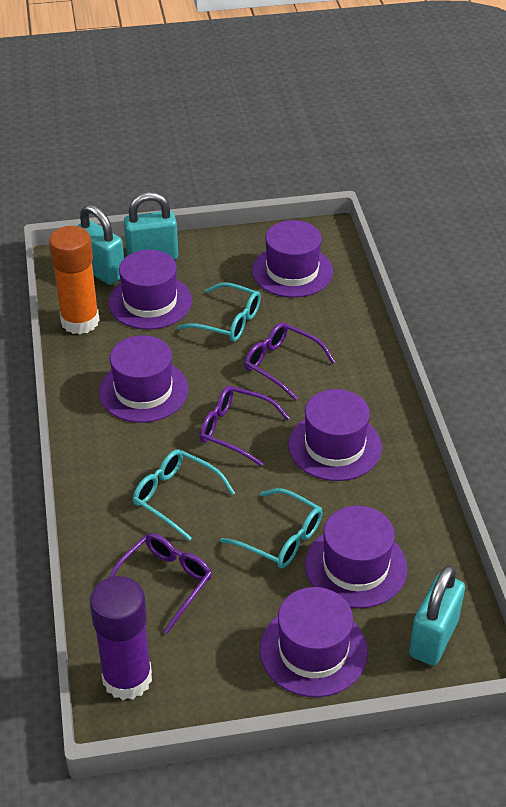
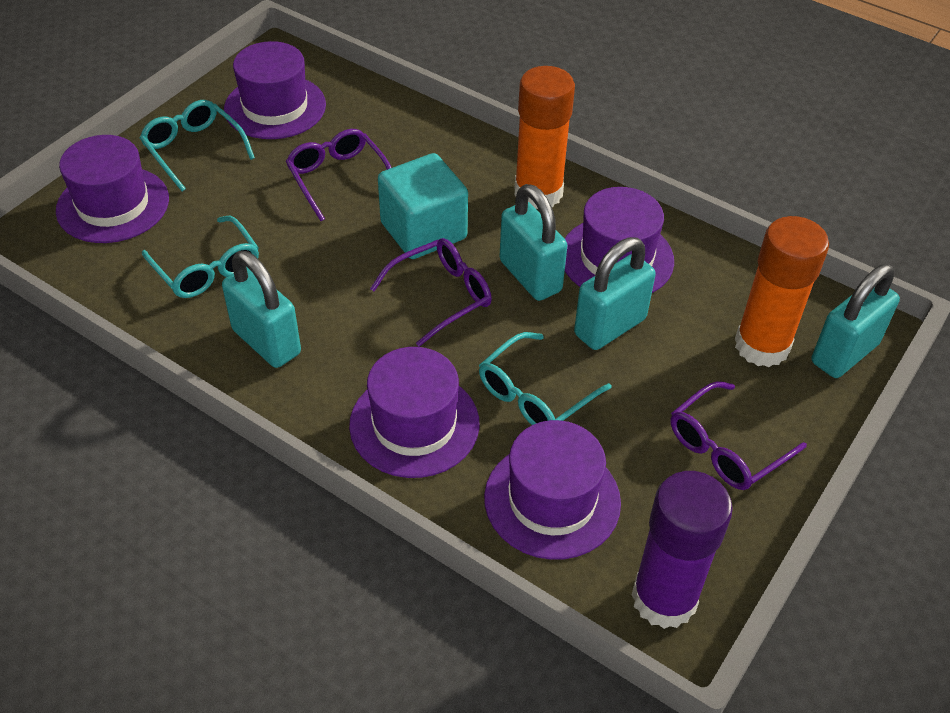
orange glue stick: 1 -> 2
purple hat: 6 -> 5
turquoise cube: 0 -> 1
turquoise padlock: 3 -> 4

